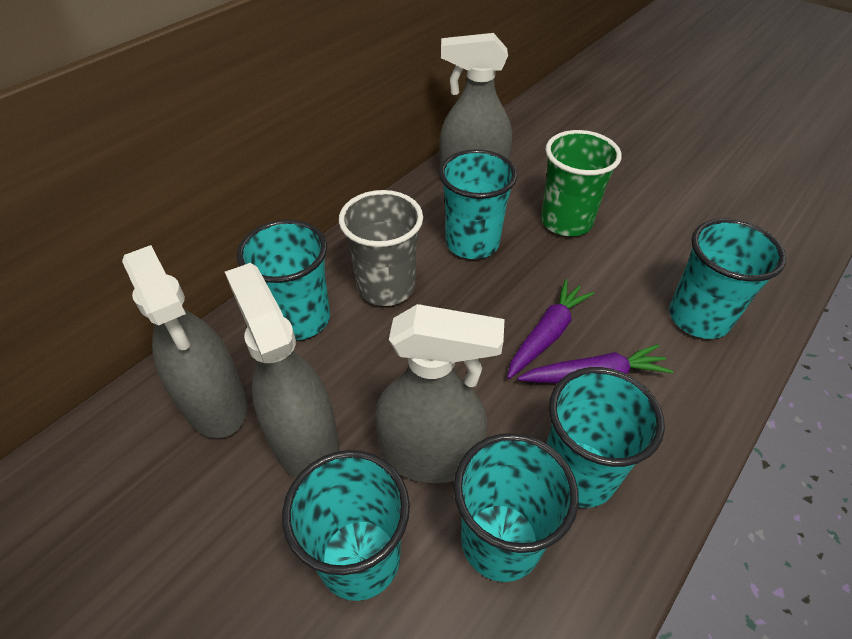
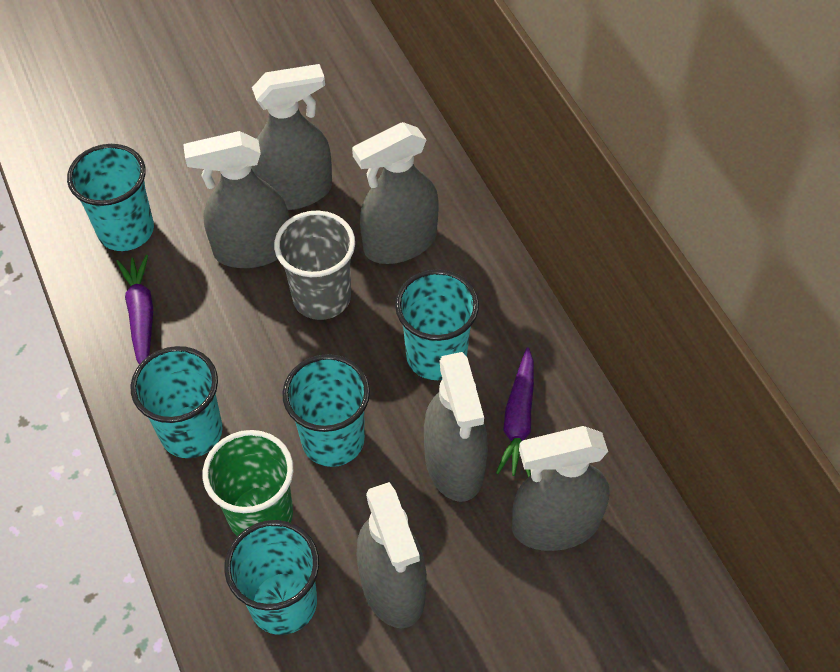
grey spray bottle: 4 -> 6
turquoise cup: 6 -> 5

